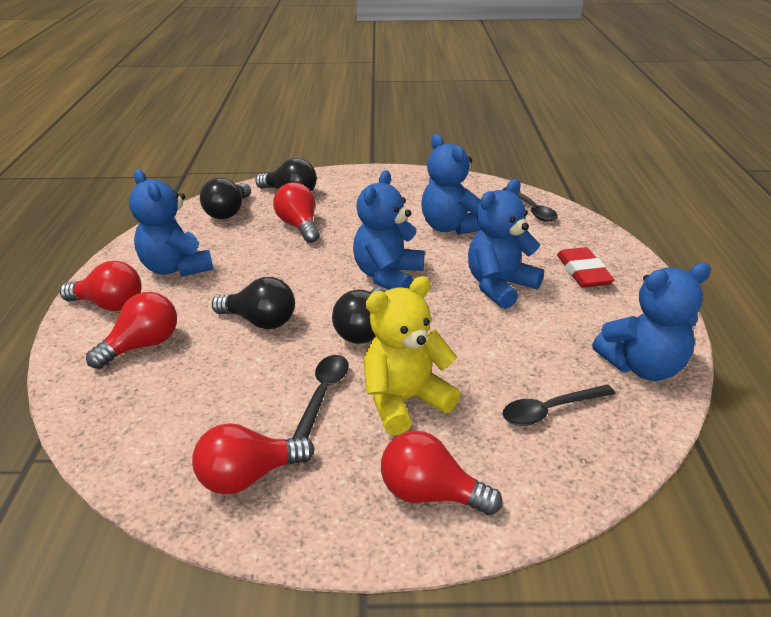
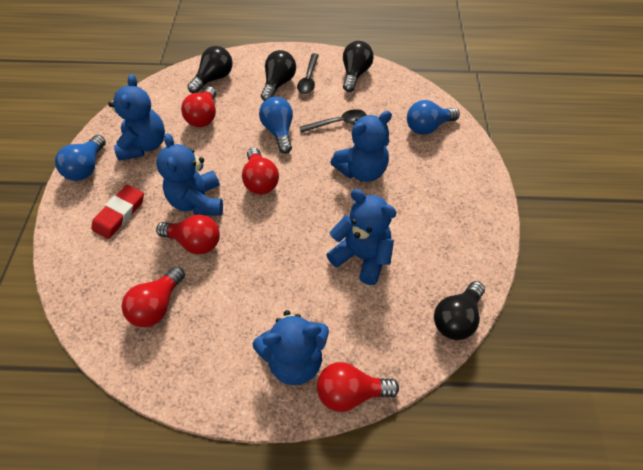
black spoon: 3 -> 2
blue light bulb: 0 -> 3
yellow teddy bear: 1 -> 0

